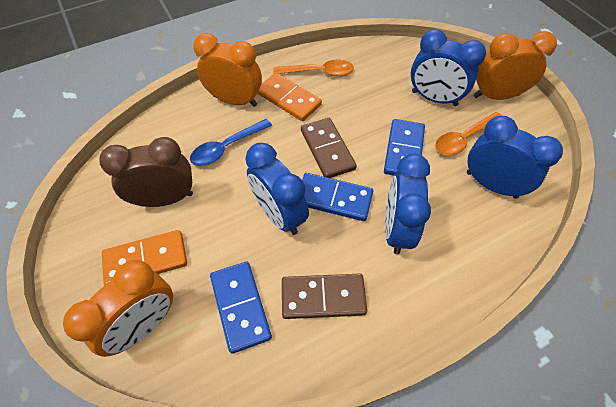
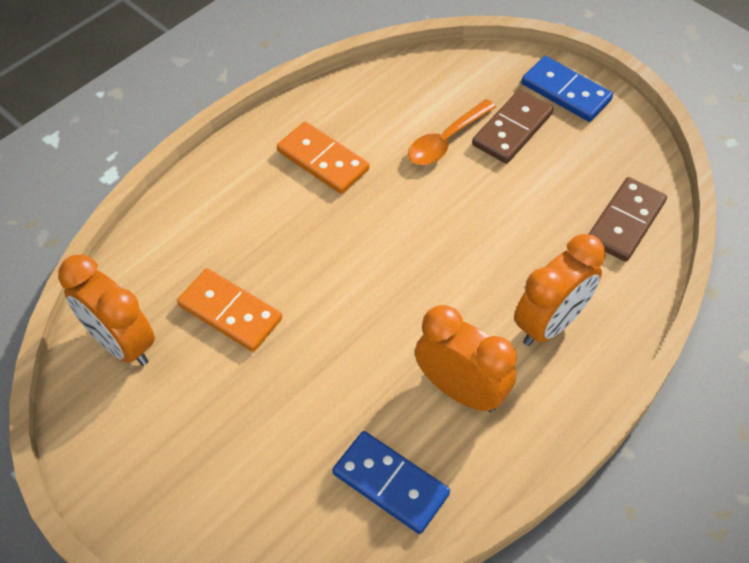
blue clock: 4 -> 0
blue domino: 3 -> 2
blue spoon: 1 -> 0
brown clock: 1 -> 0
orange spoon: 2 -> 1

